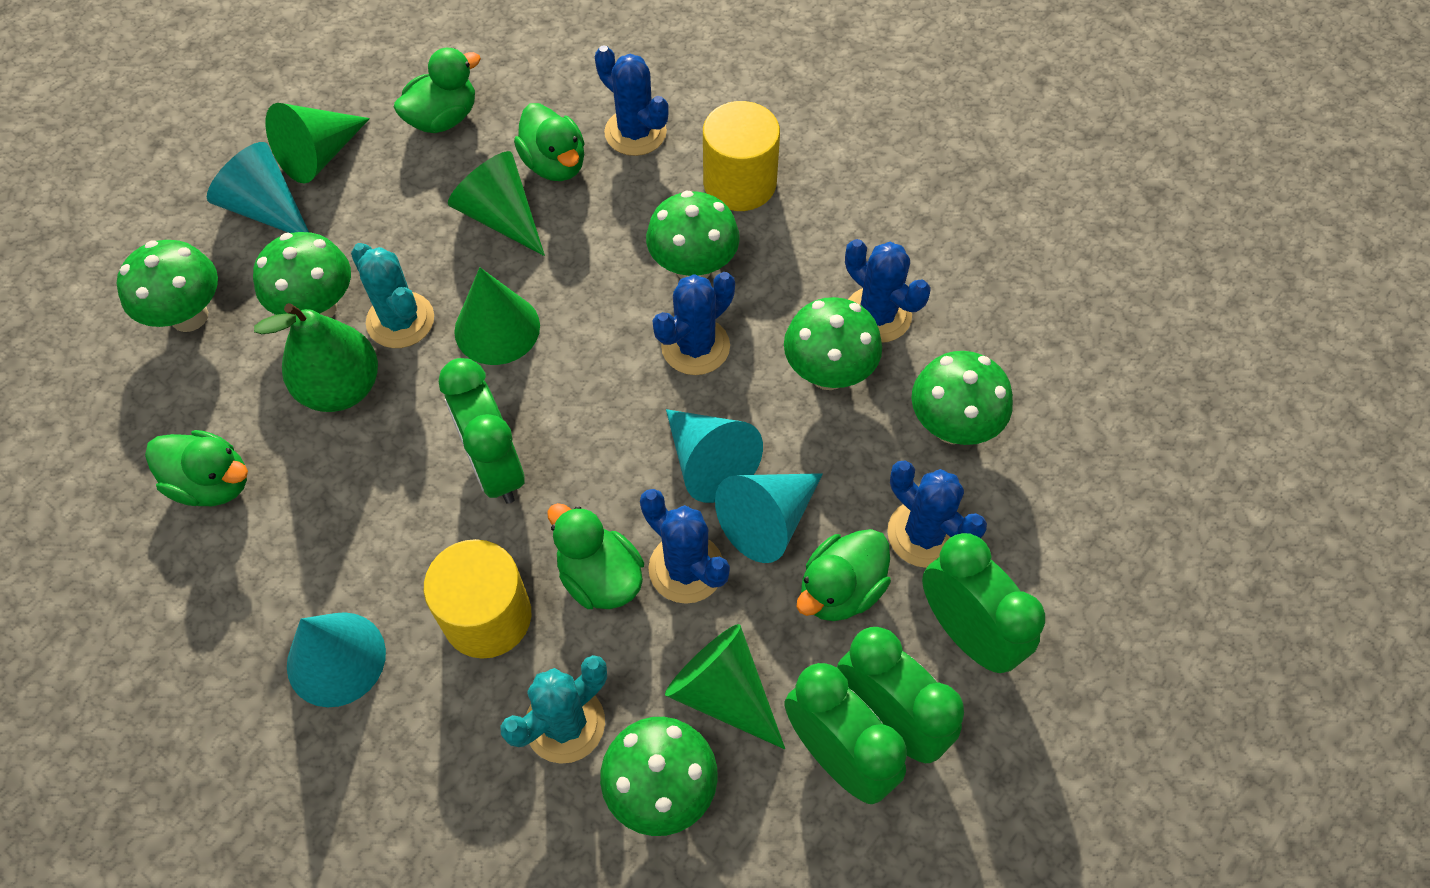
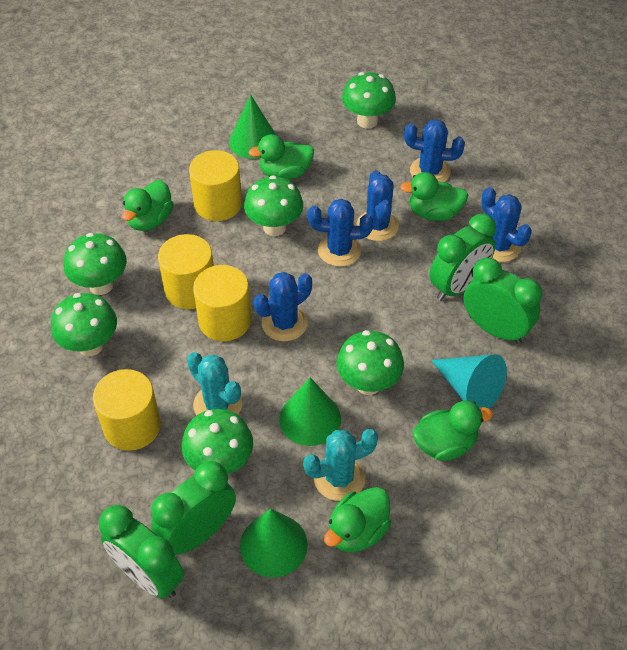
green cone: 4 -> 3
green pear: 1 -> 0
turquoise cone: 4 -> 1
yellow cylinder: 2 -> 4

